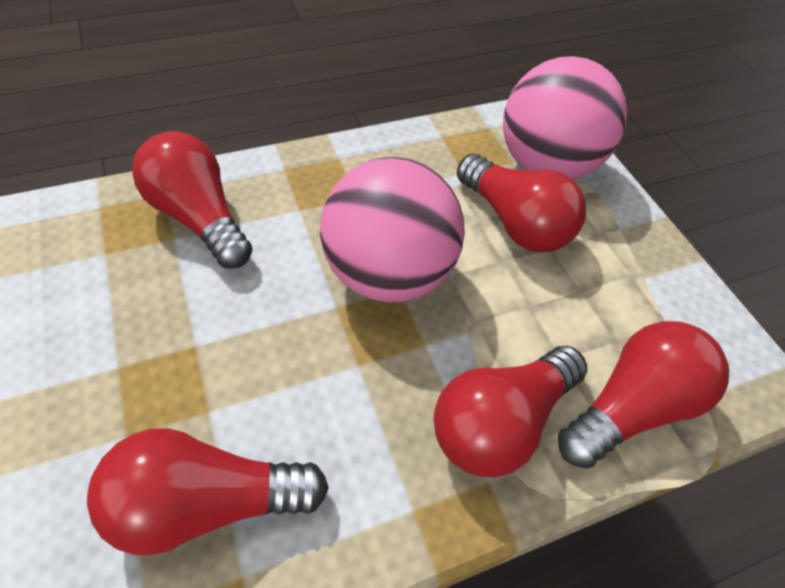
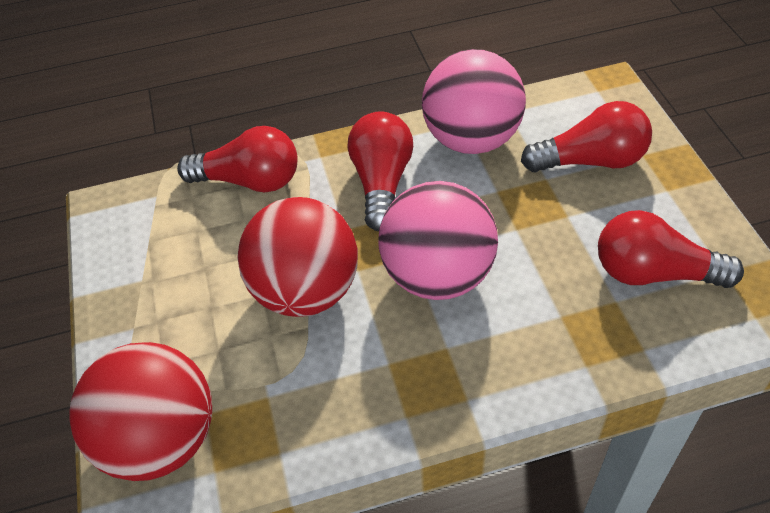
red ball: 0 -> 2
red light bulb: 5 -> 4

